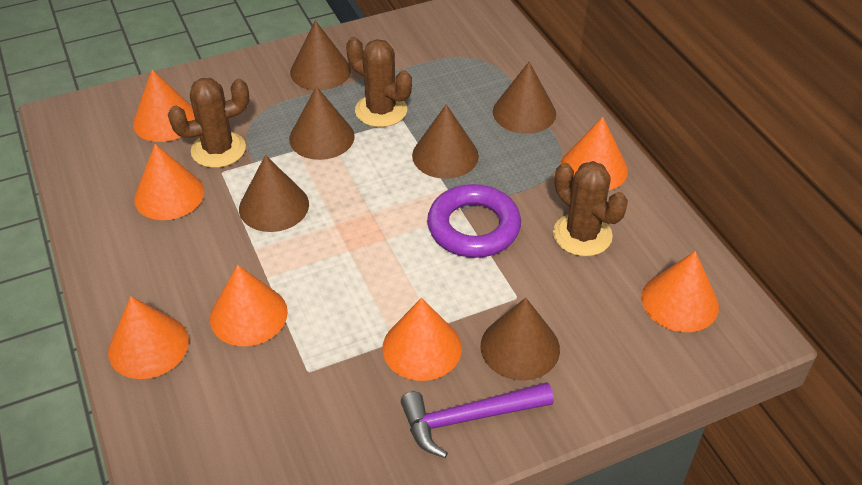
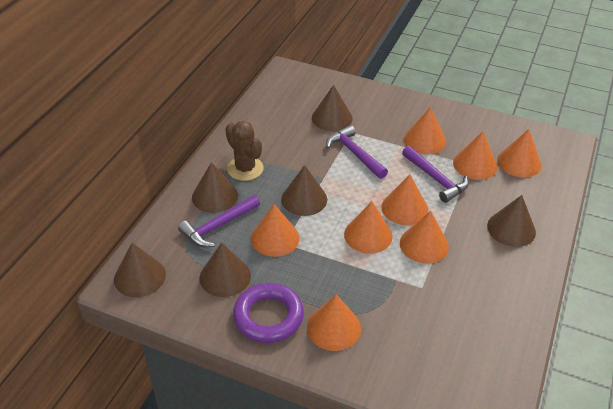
brown cactus: 3 -> 1
orange cone: 7 -> 8
purple hammer: 1 -> 3

